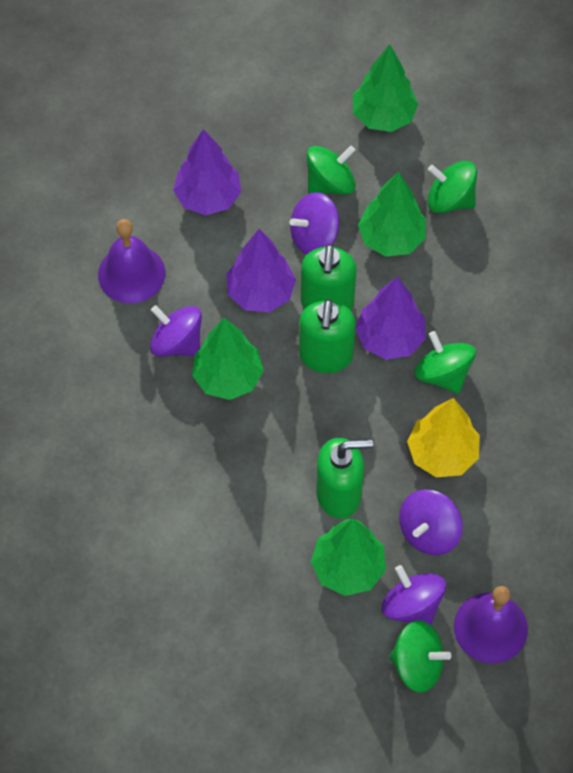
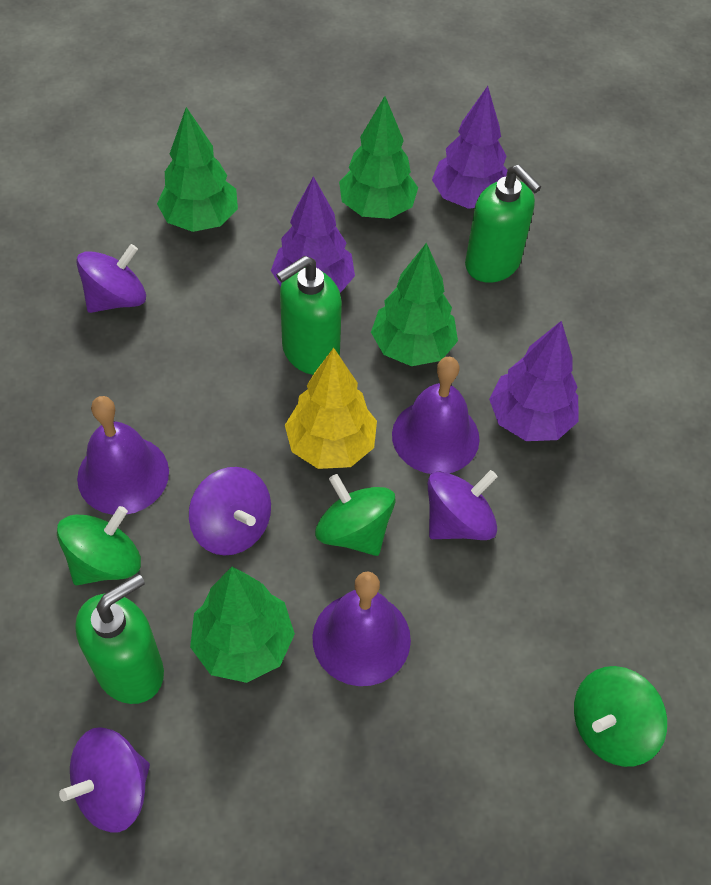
green spinning top: 4 -> 3
purple bell: 2 -> 3

